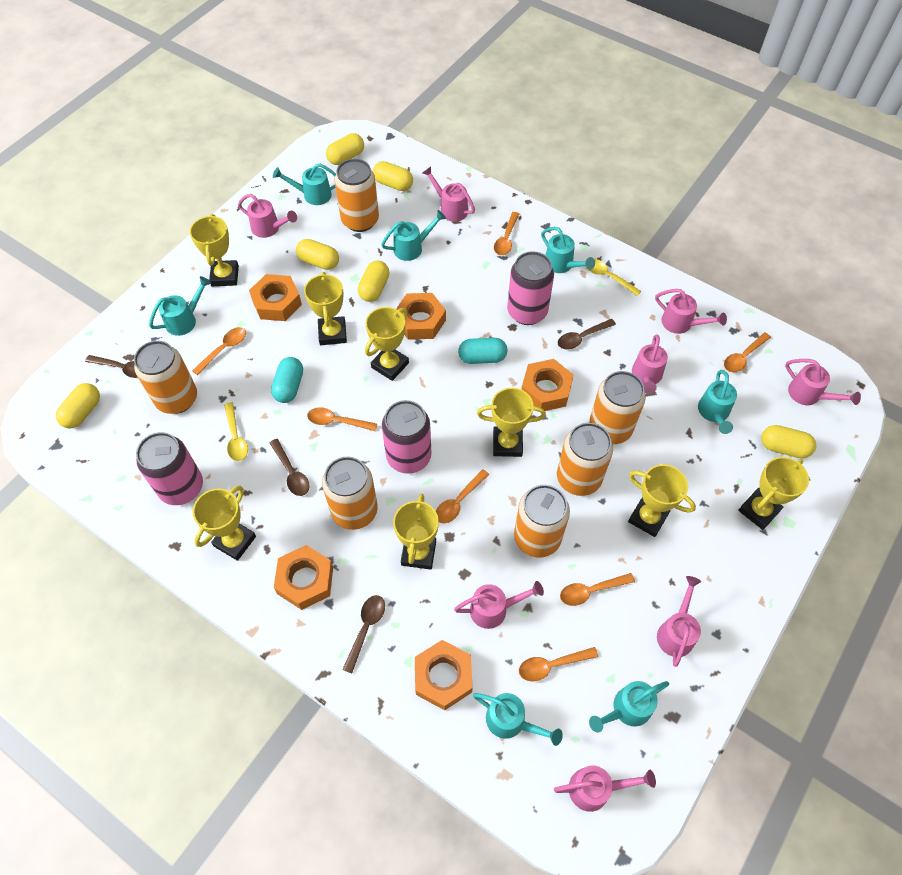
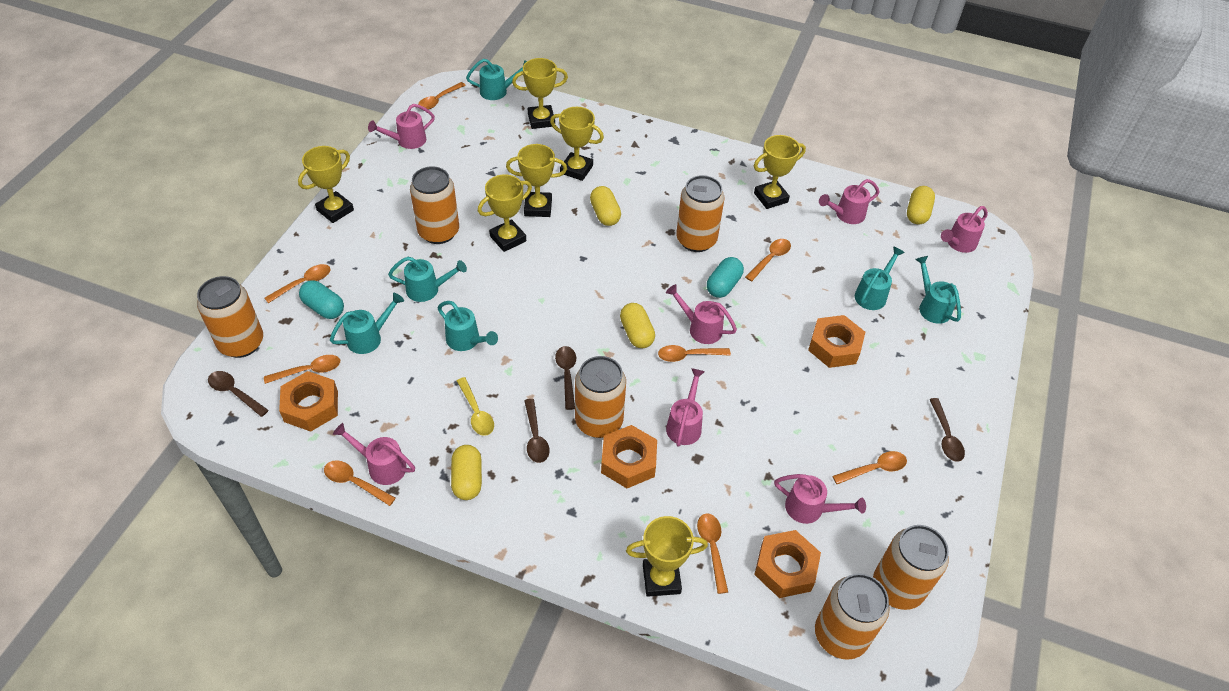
orange nut: 5 -> 4
orange spoon: 7 -> 8
pink can: 3 -> 0
pink watering can: 8 -> 7
turquoise watering can: 7 -> 6
yellow capsule: 6 -> 4
yellow spoon: 2 -> 1
yellow trophy: 8 -> 7

